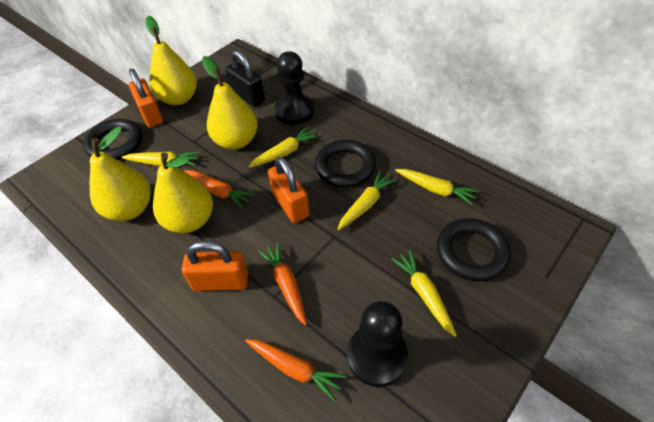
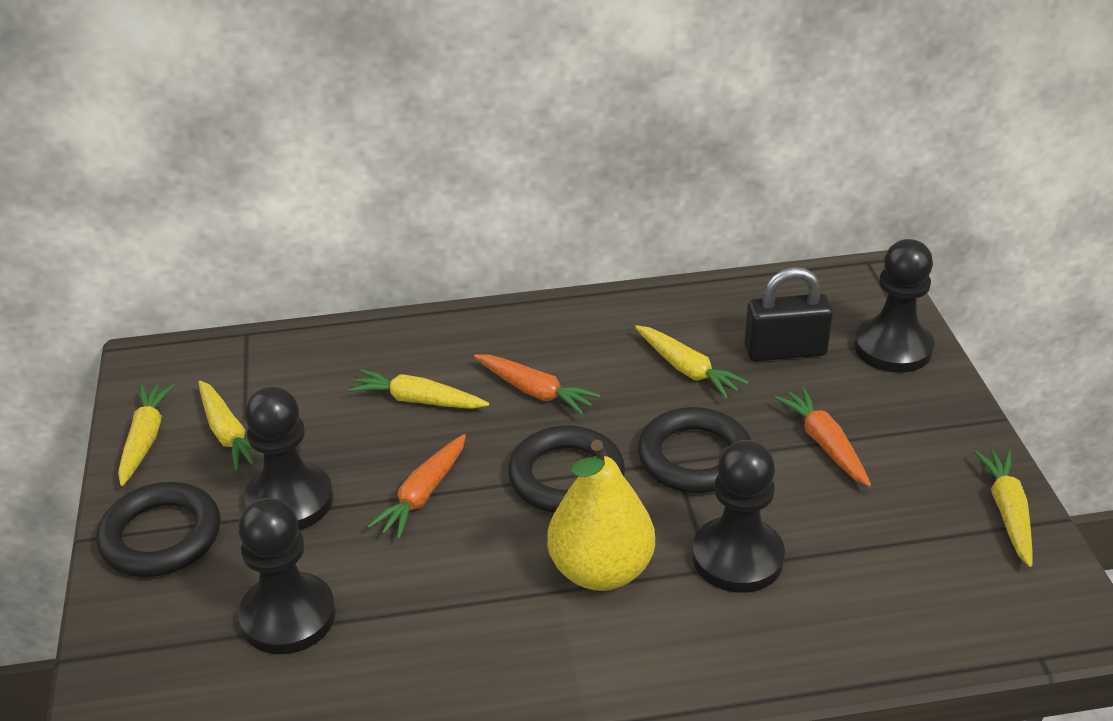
black pawn: 2 -> 4
orange padlock: 3 -> 0
yellow pear: 4 -> 1

